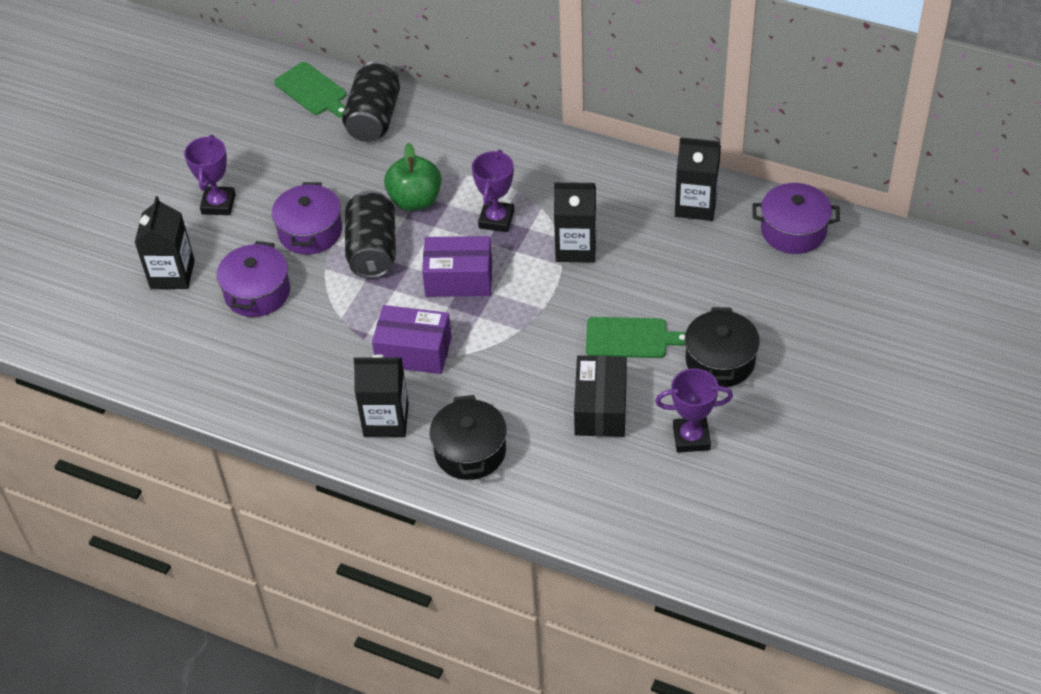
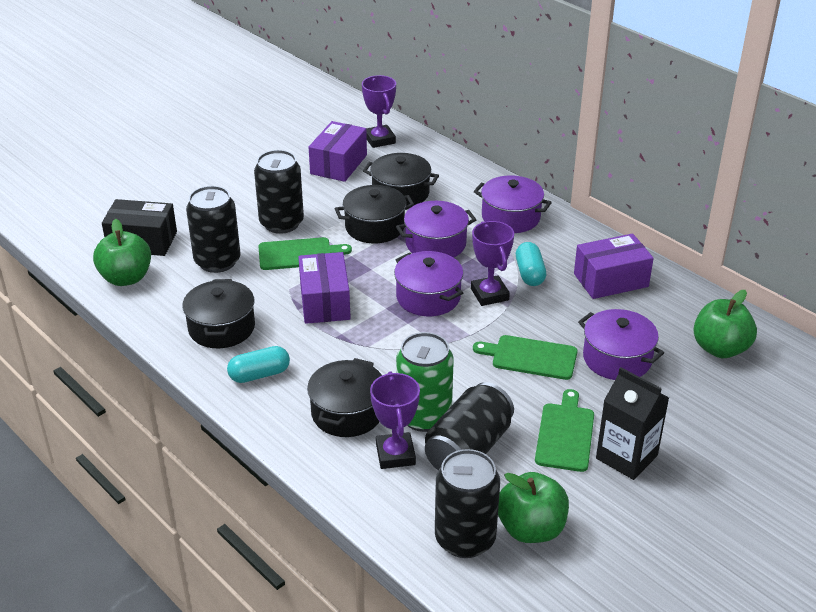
black can: 2 -> 4
black carton: 4 -> 1
black pot: 2 -> 4
green apple: 1 -> 3
green can: 0 -> 1
green cutting board: 2 -> 3
purple box: 2 -> 3
purple pot: 3 -> 4
turquoise capsule: 0 -> 2

